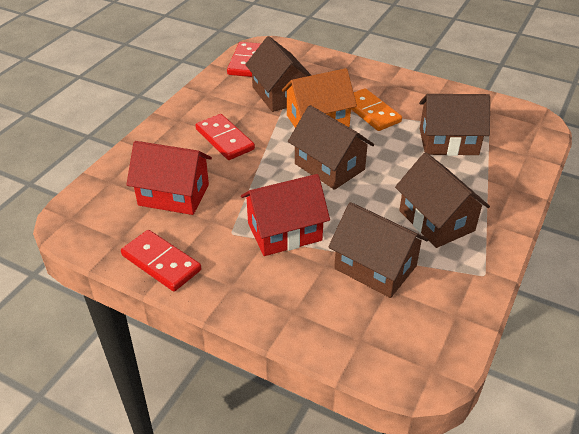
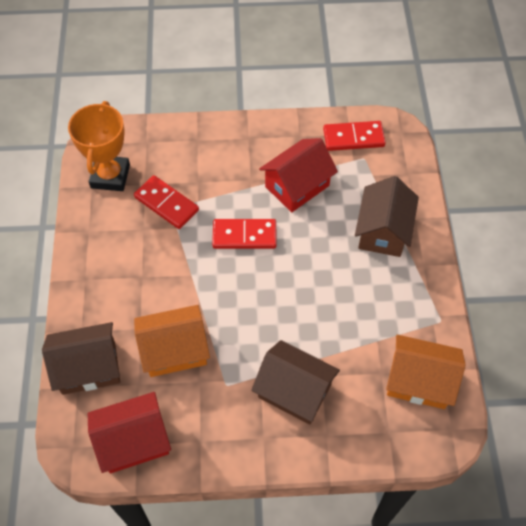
brown house: 5 -> 3
orange domino: 1 -> 0
orange house: 1 -> 2
orange trophy: 0 -> 1

